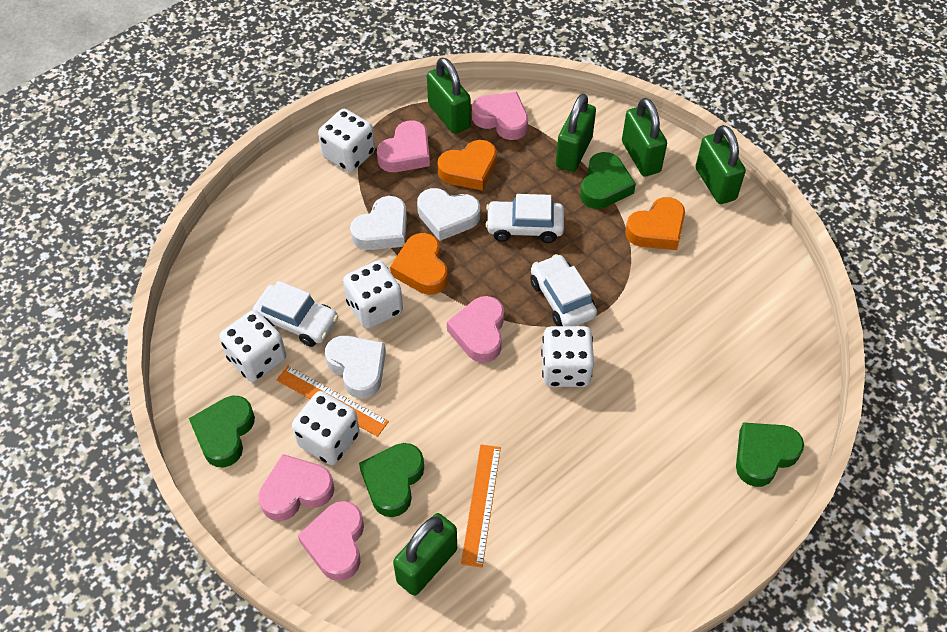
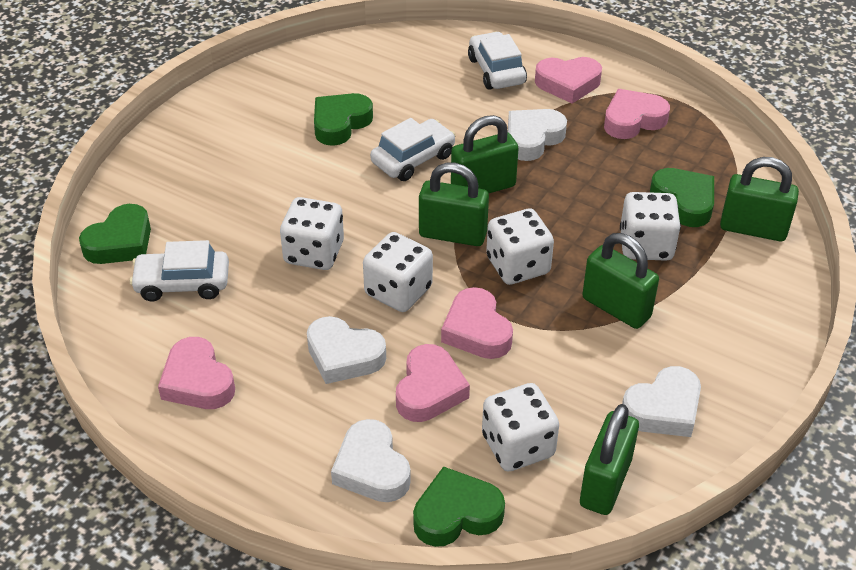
orange heart: 3 -> 0
orange ruler: 2 -> 0
white heart: 3 -> 4

